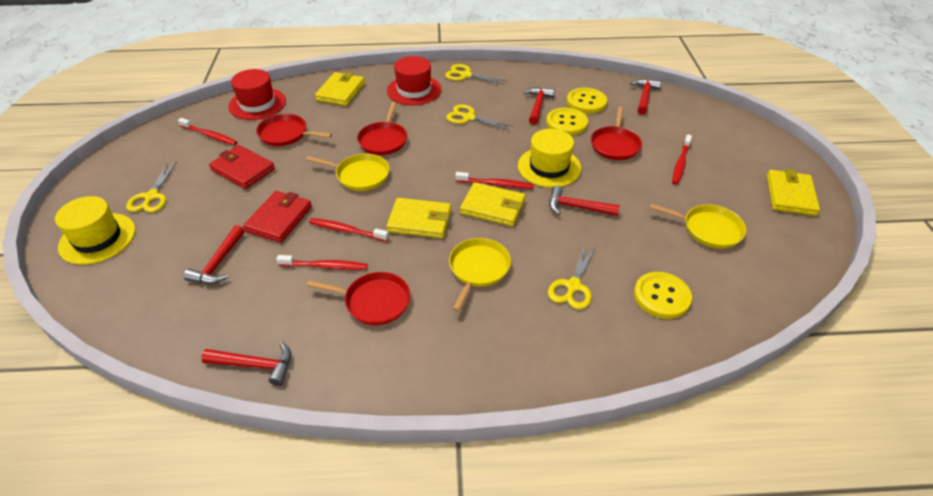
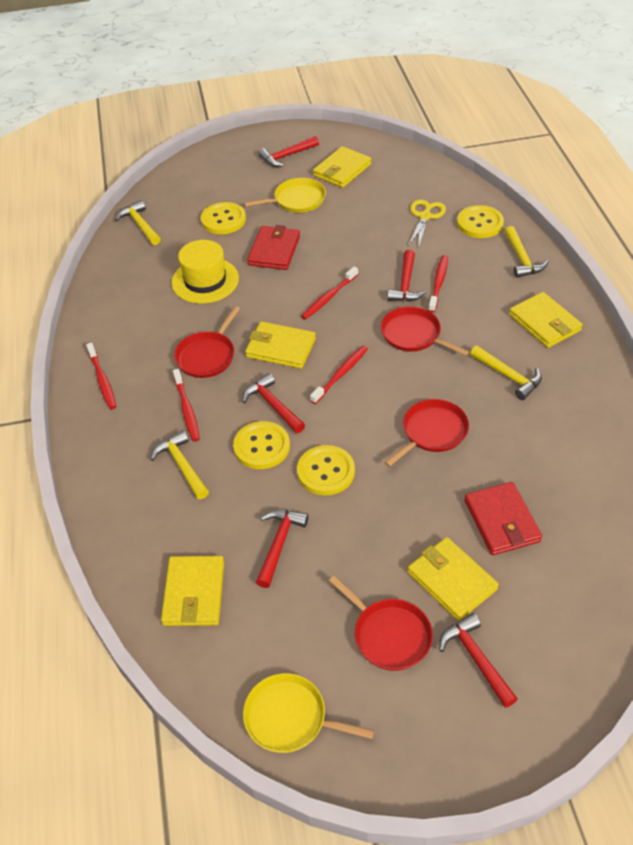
red hat: 2 -> 0
yellow button: 3 -> 4
yellow hammer: 0 -> 4
yellow hat: 2 -> 1
yellow pan: 3 -> 2
yellow scissors: 4 -> 1
yellow wallet: 4 -> 5

